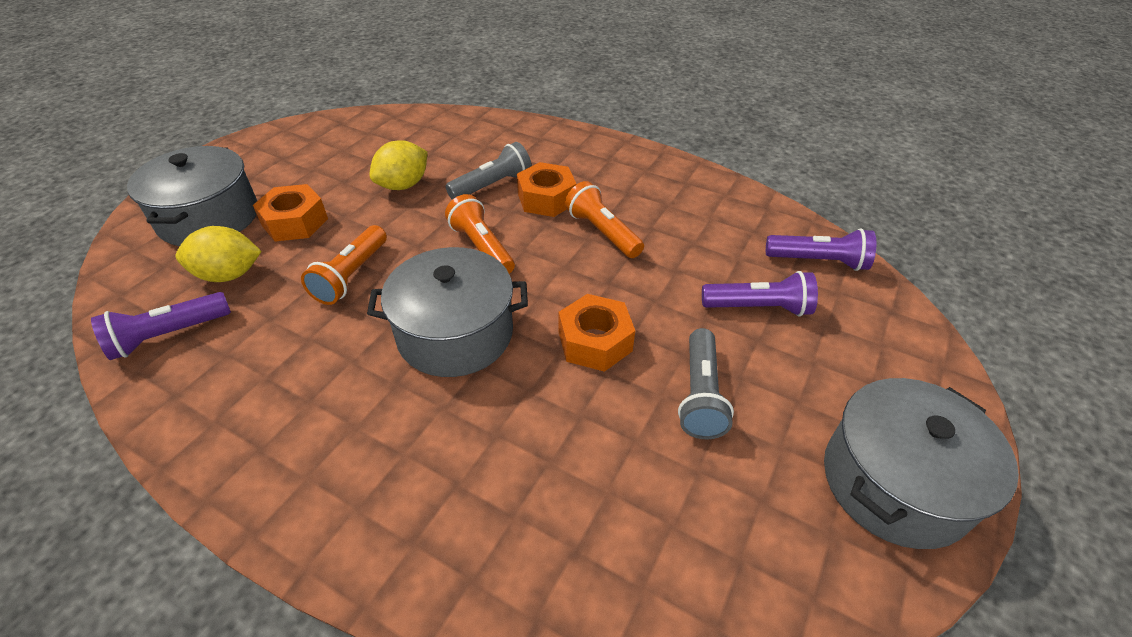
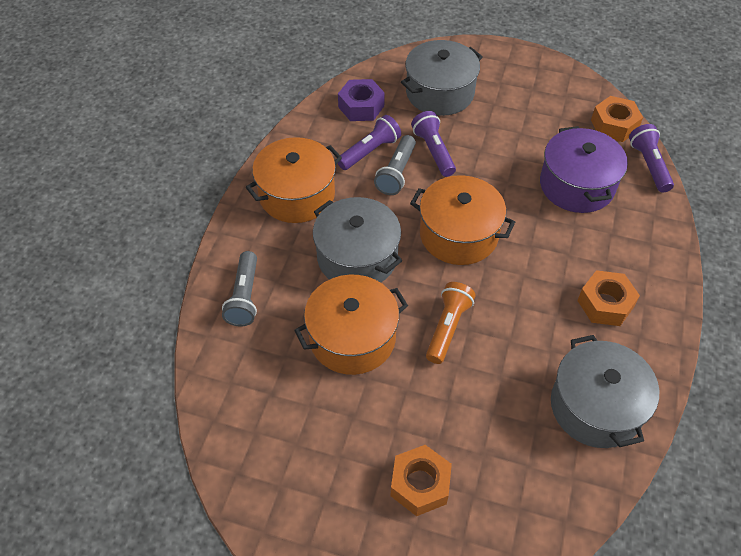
orange flashlight: 3 -> 1
orange pot: 0 -> 3
purple nut: 0 -> 1
purple pot: 0 -> 1
yellow lemon: 2 -> 0

